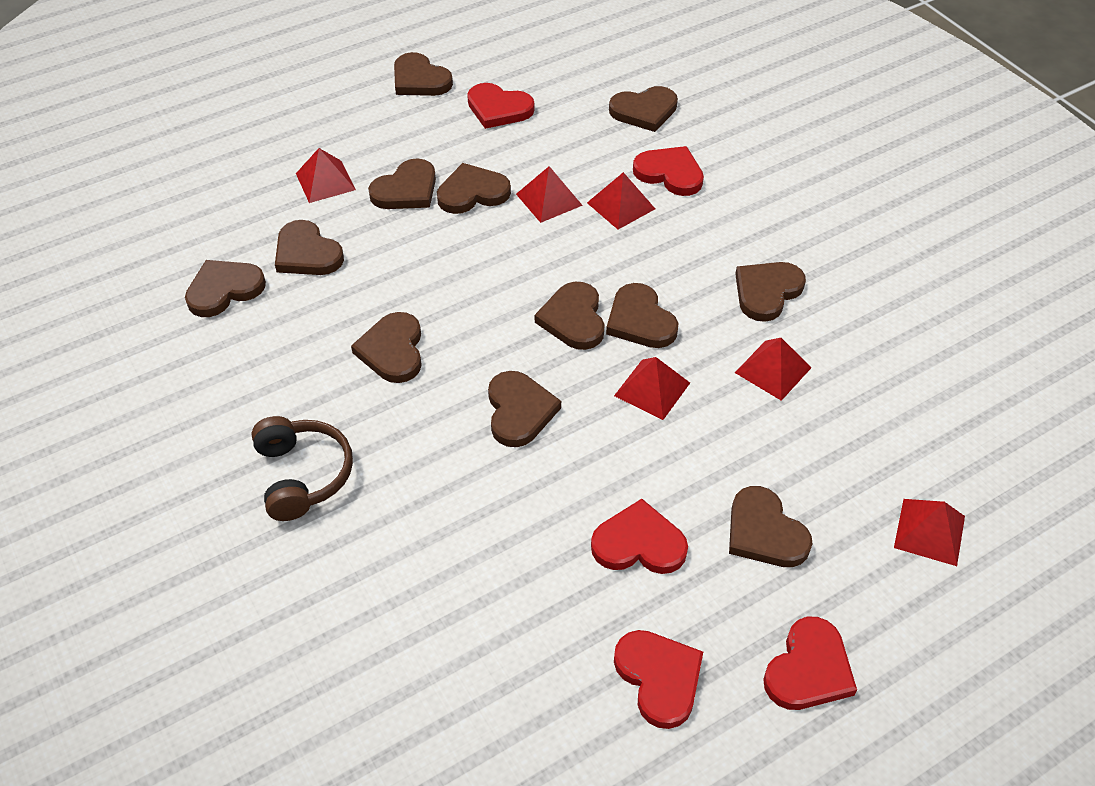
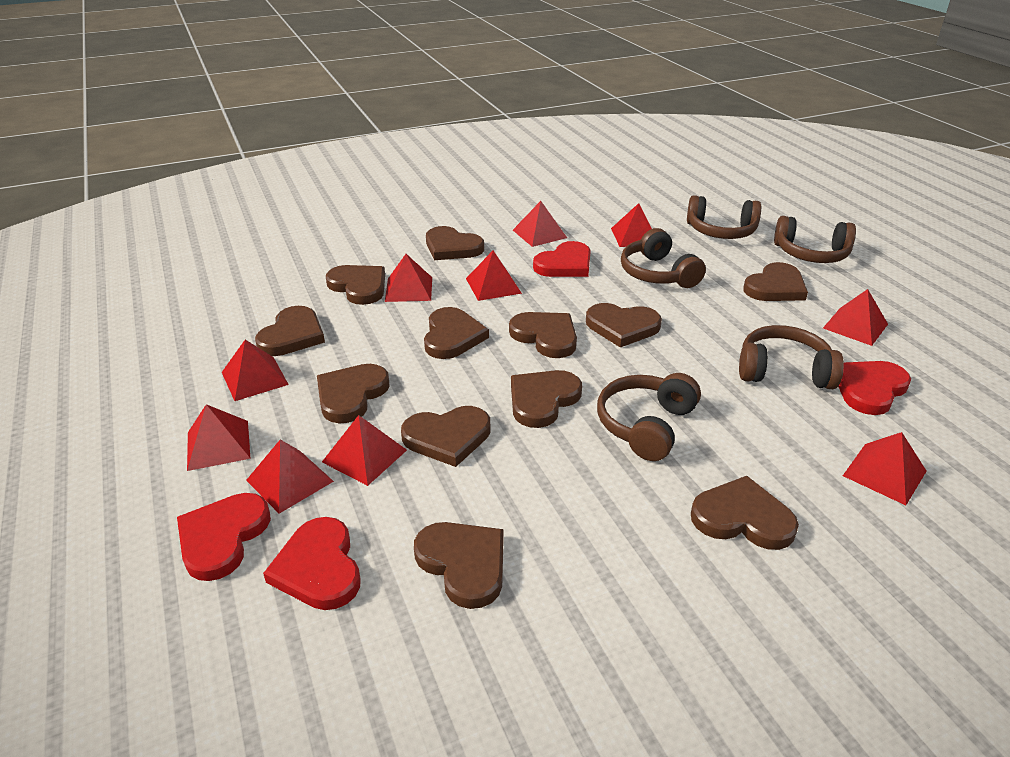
brown headphones: 1 -> 5
red heart: 5 -> 4
red pyramid: 6 -> 10

